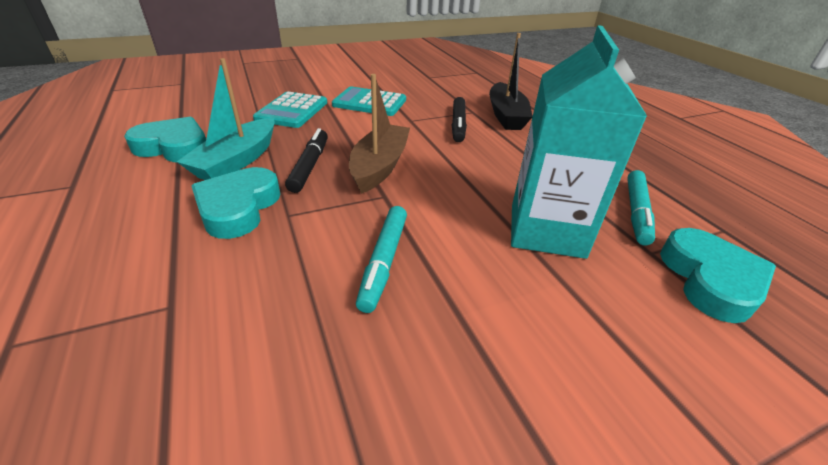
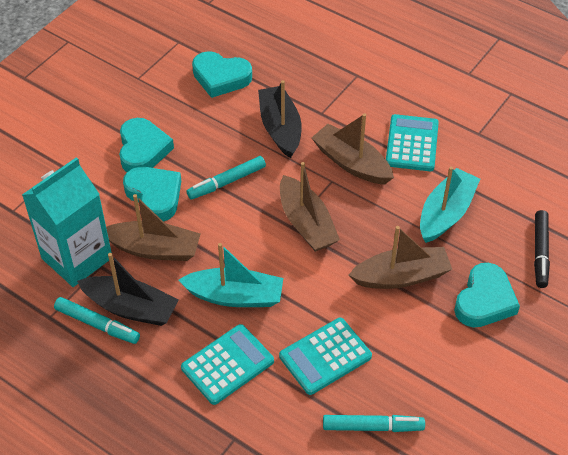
black boat: 1 -> 2
black marker: 2 -> 1
brown boat: 1 -> 4
turquoise boat: 1 -> 2
turquoise calculator: 2 -> 3
turquoise heart: 3 -> 4
turquoise marker: 2 -> 3

